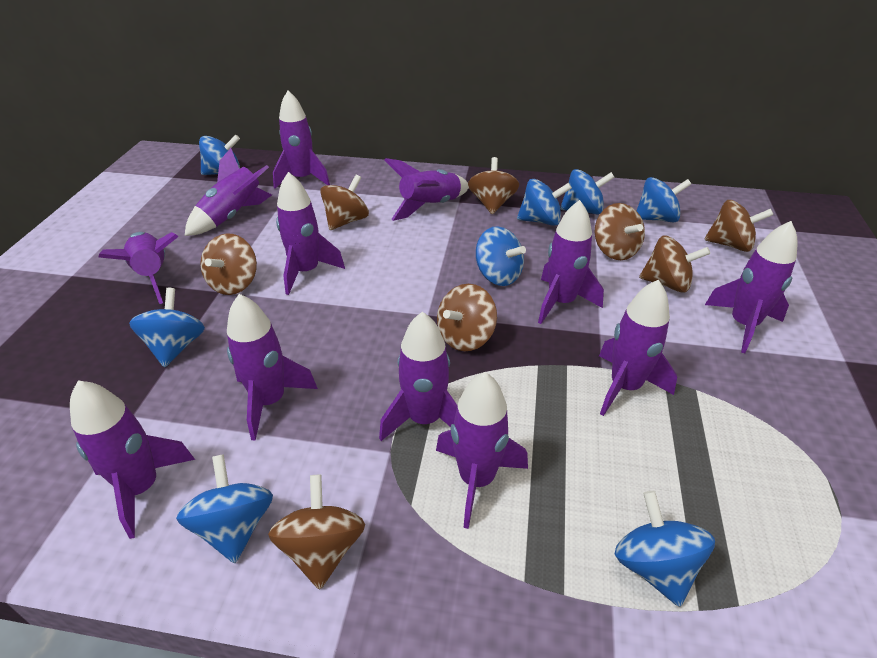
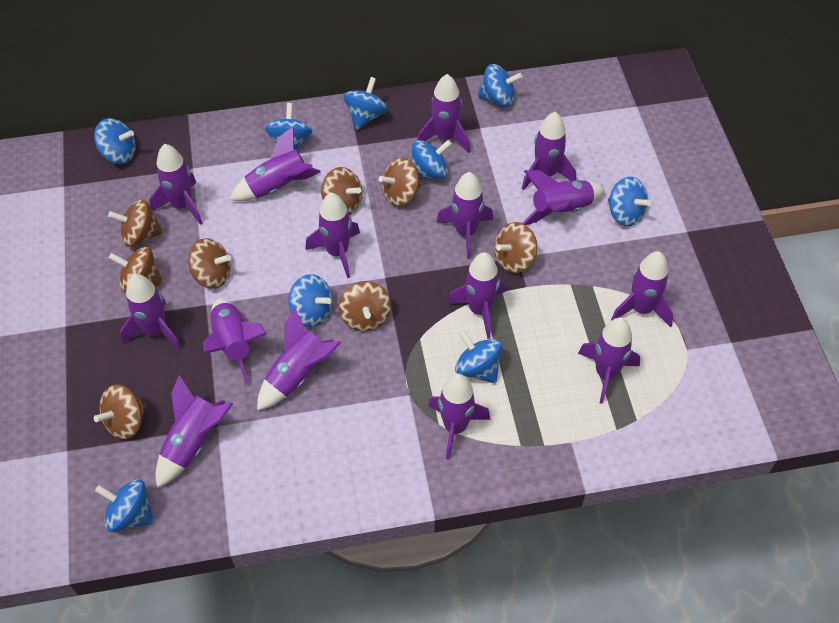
blue spinning top: 8 -> 9
purple rocket: 12 -> 15

